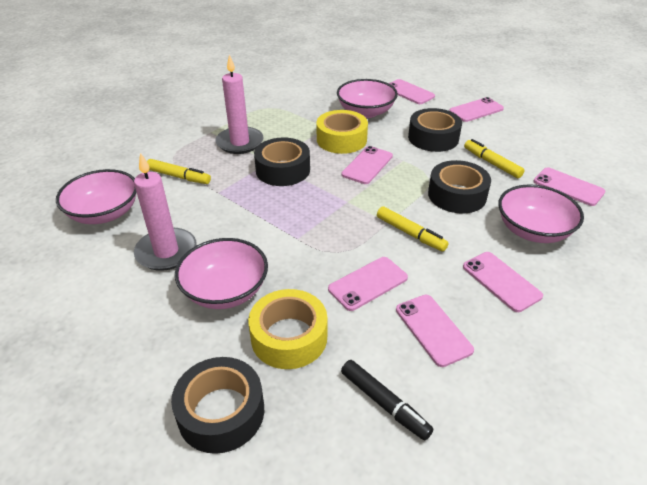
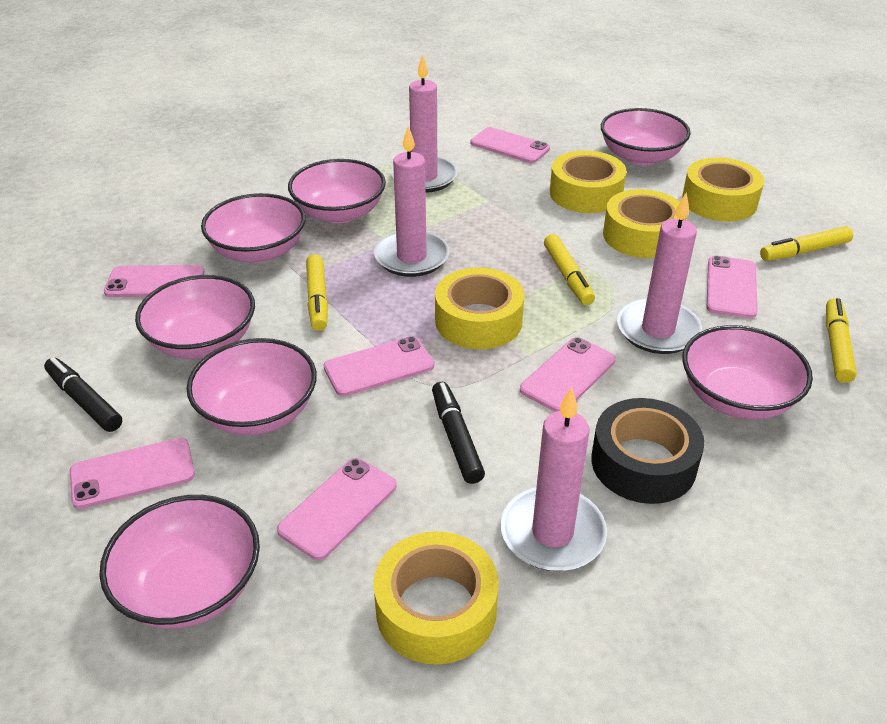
black marker: 1 -> 2
black tape: 4 -> 1
pink bowl: 4 -> 7
pink candle: 2 -> 4
yellow marker: 3 -> 4
yellow tape: 2 -> 5

